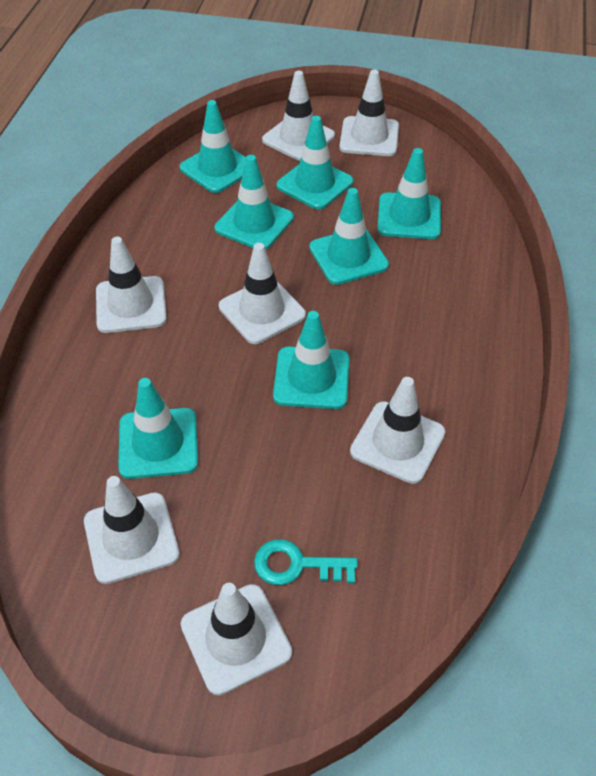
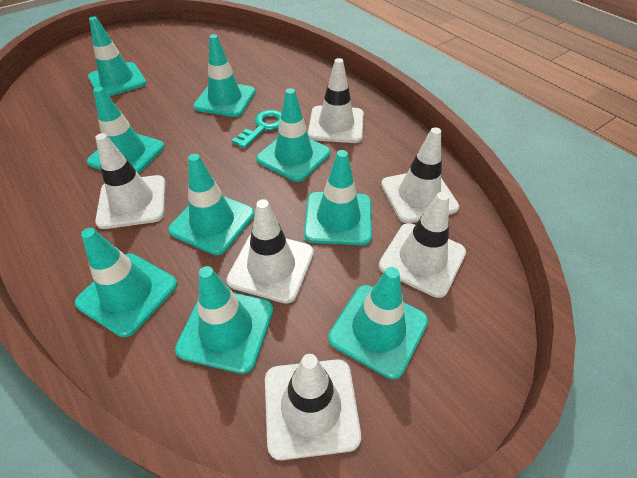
turquoise traffic cone: 7 -> 9
white traffic cone: 7 -> 6

